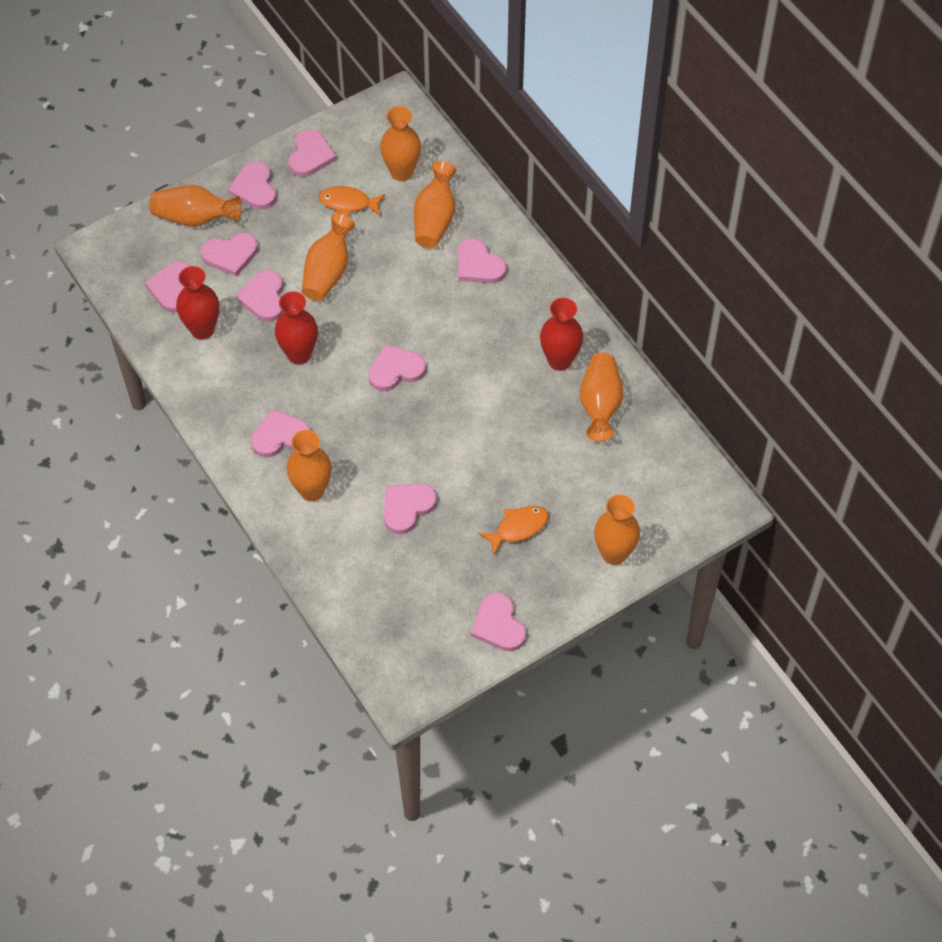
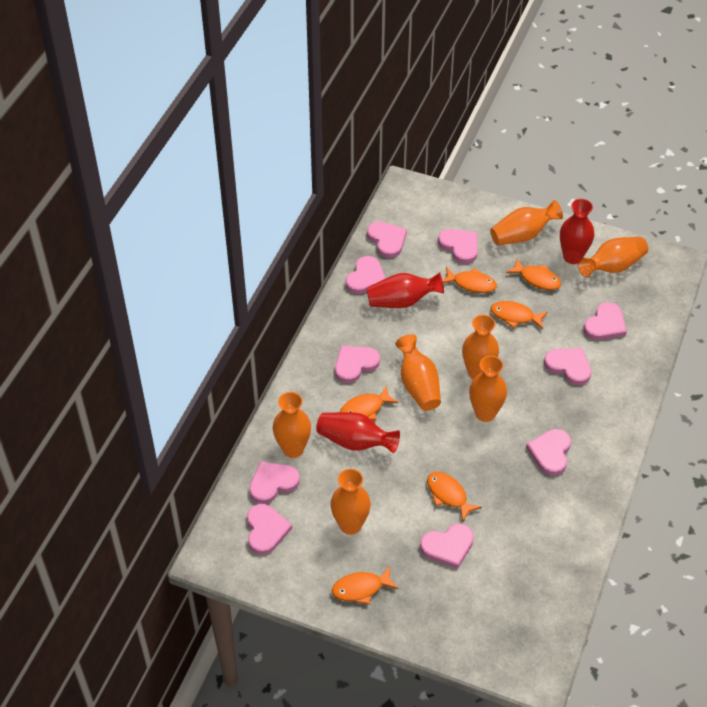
orange fish: 2 -> 6

